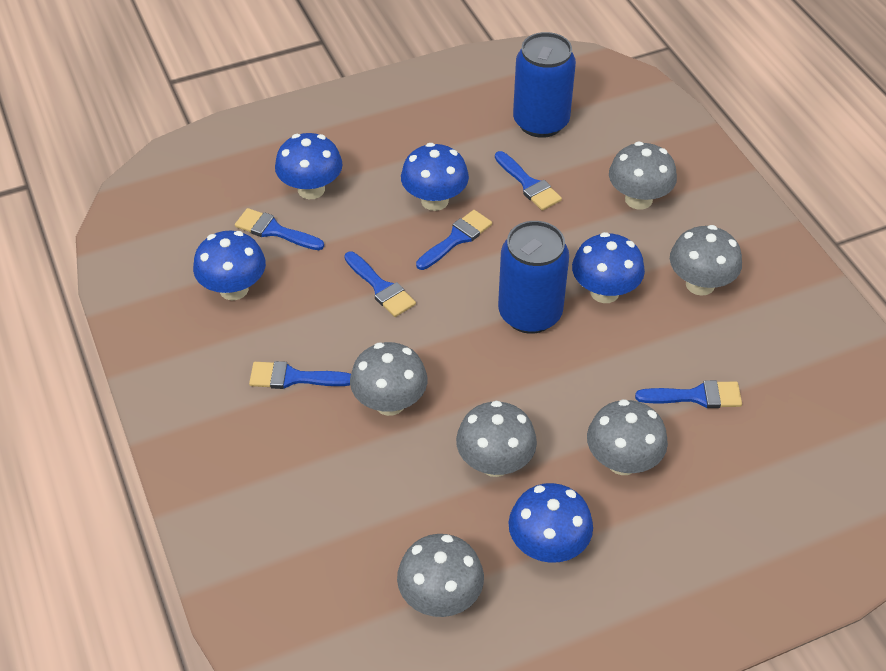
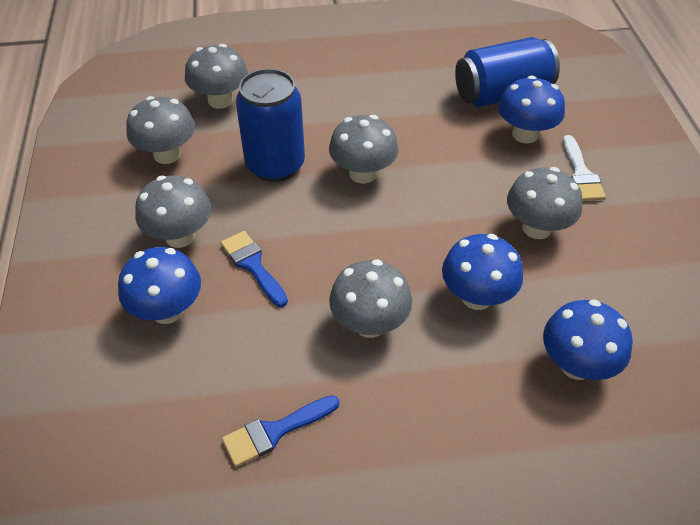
blue brush: 6 -> 2
blue mushroom: 5 -> 4
white brush: 0 -> 1

